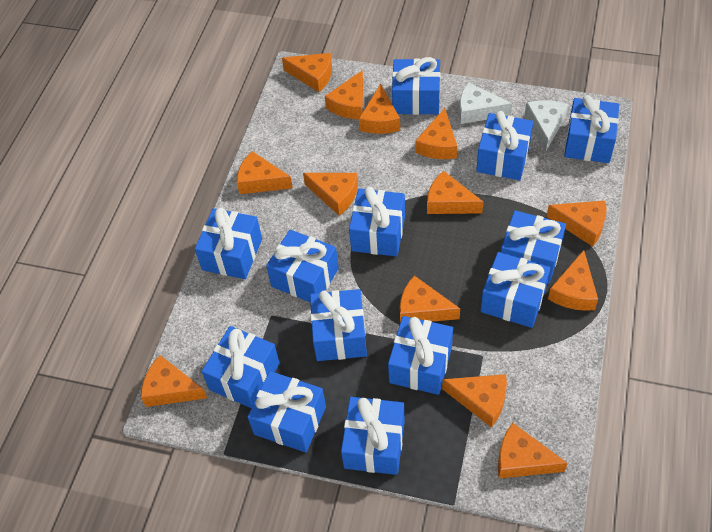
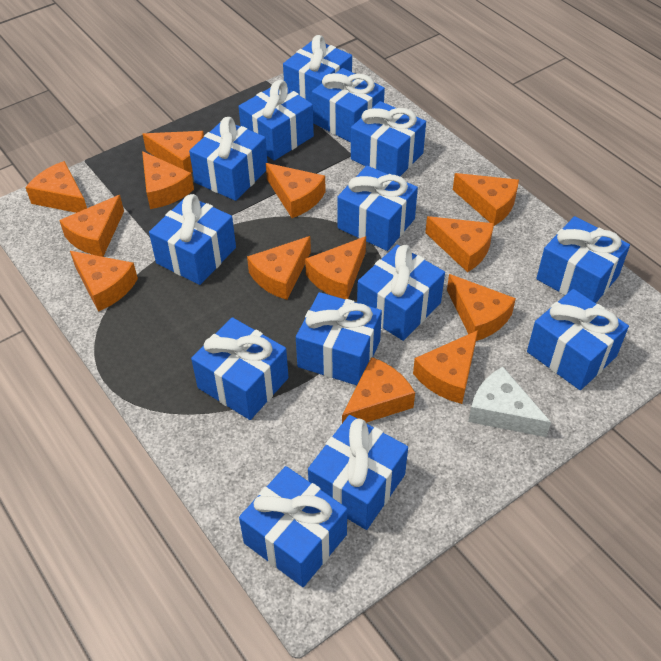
blue gift: 13 -> 14
white cheese: 2 -> 1

